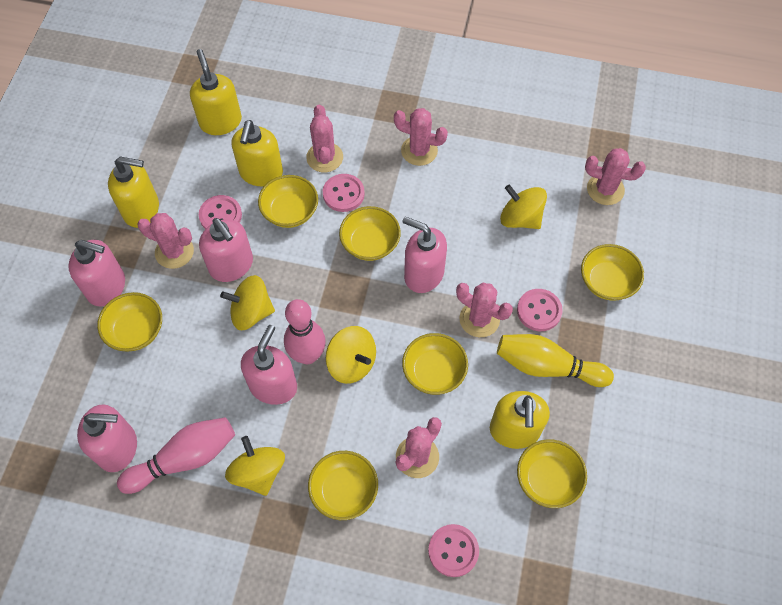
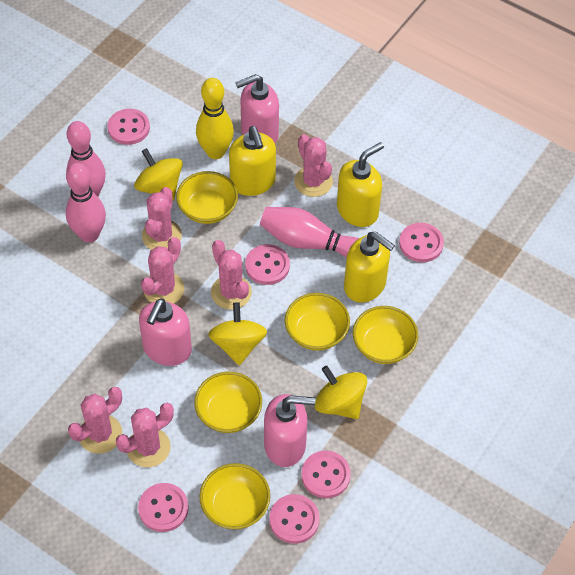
pink bowling pin: 2 -> 3
pink button: 4 -> 6
pink soap dispenser: 5 -> 3
yellow bowl: 7 -> 5
yellow soap dispenser: 4 -> 3
yellow spinning top: 4 -> 3

